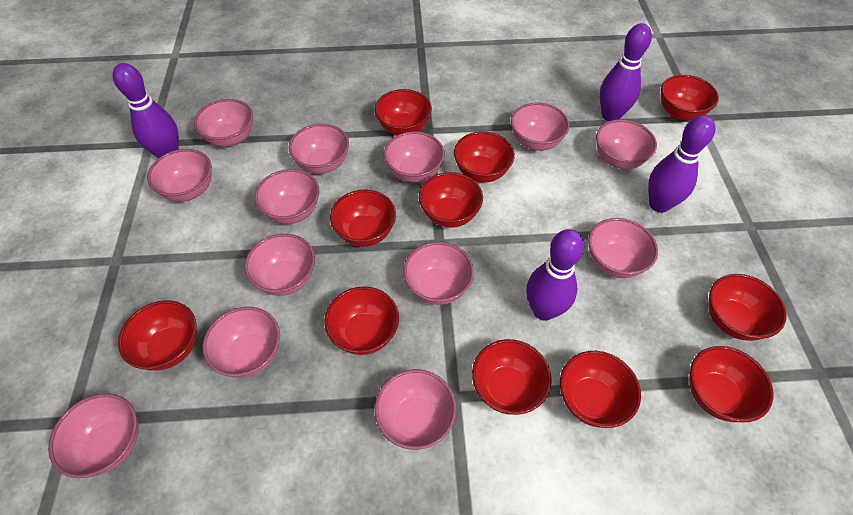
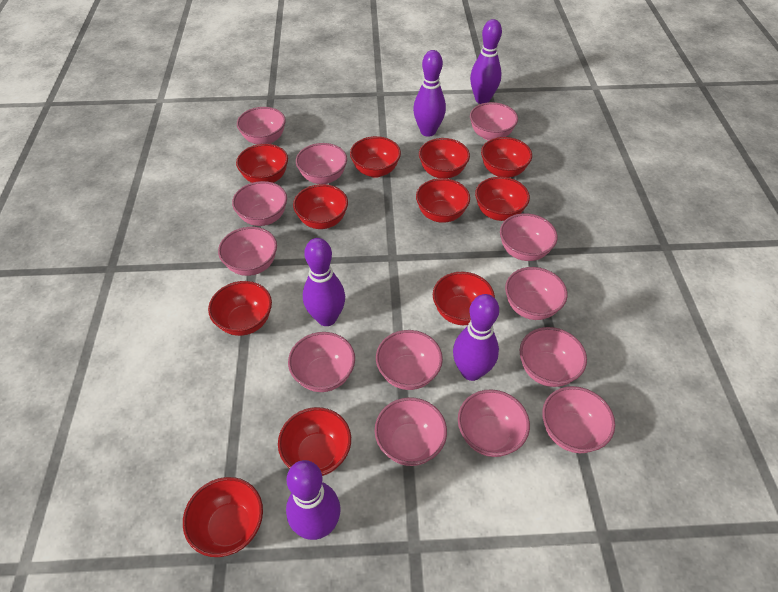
purple bowling pin: 4 -> 5

